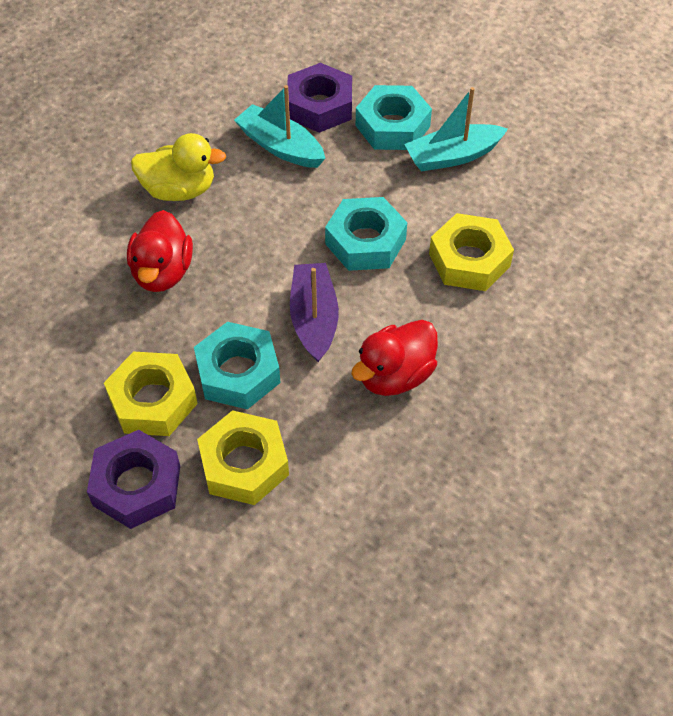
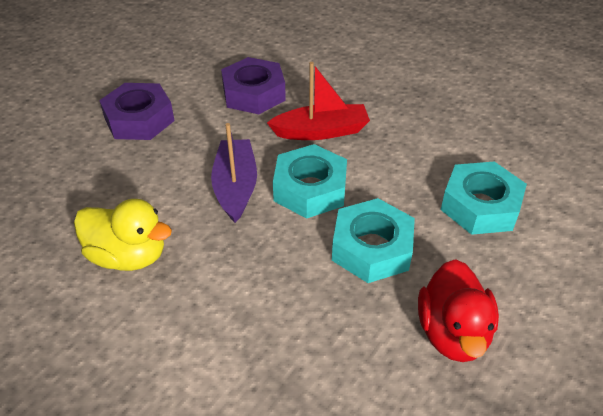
red boat: 0 -> 1
red duck: 2 -> 1
turquoise boat: 2 -> 0
yellow nut: 3 -> 0

